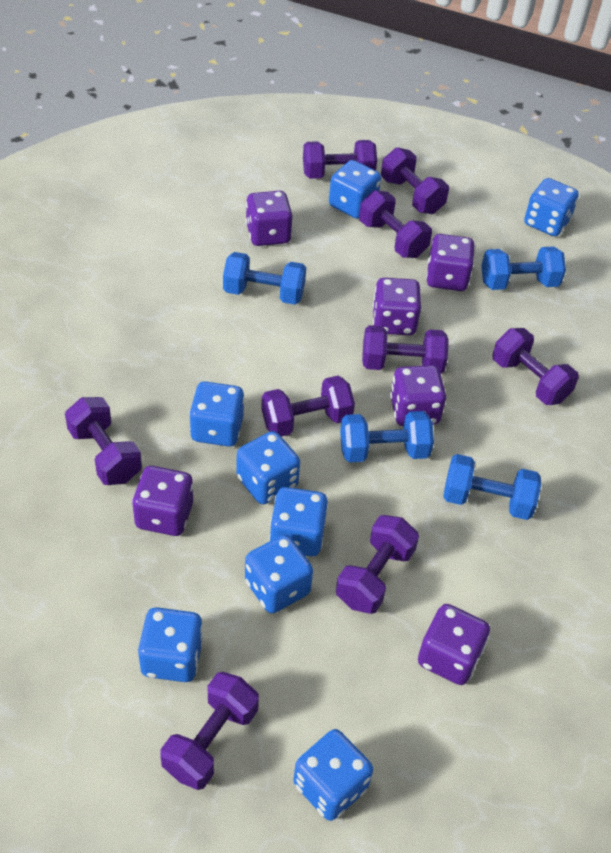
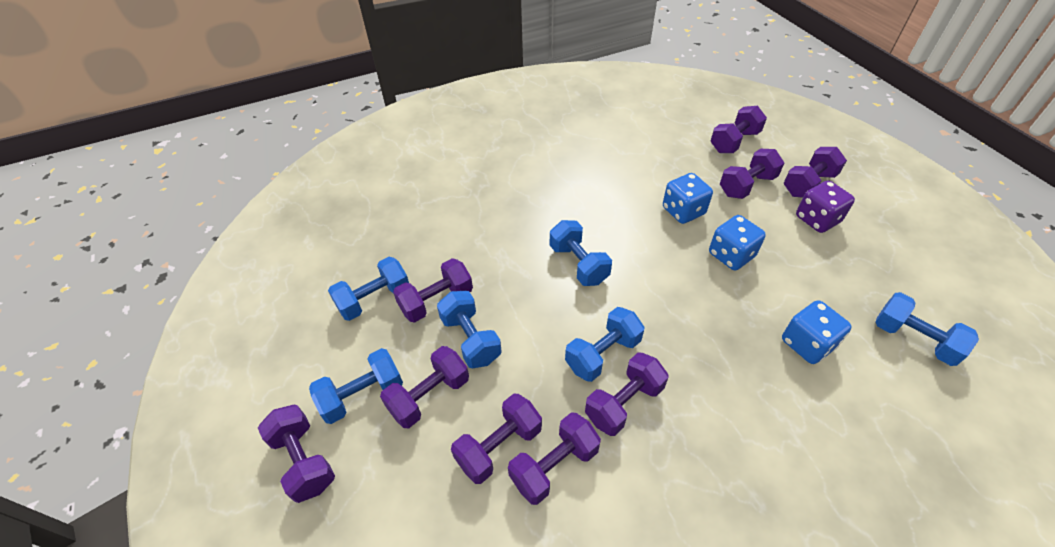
blue dice: 8 -> 3
blue dumbbell: 4 -> 6
purple dice: 6 -> 1

